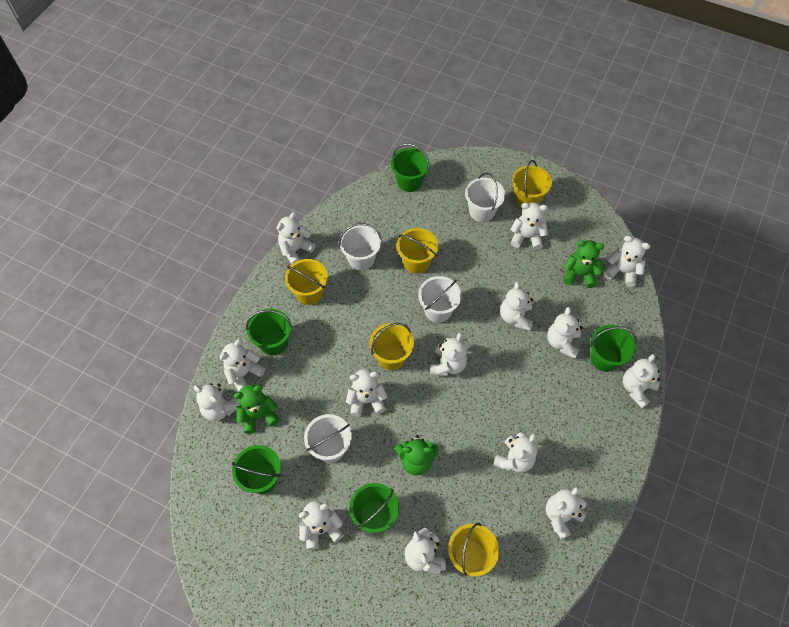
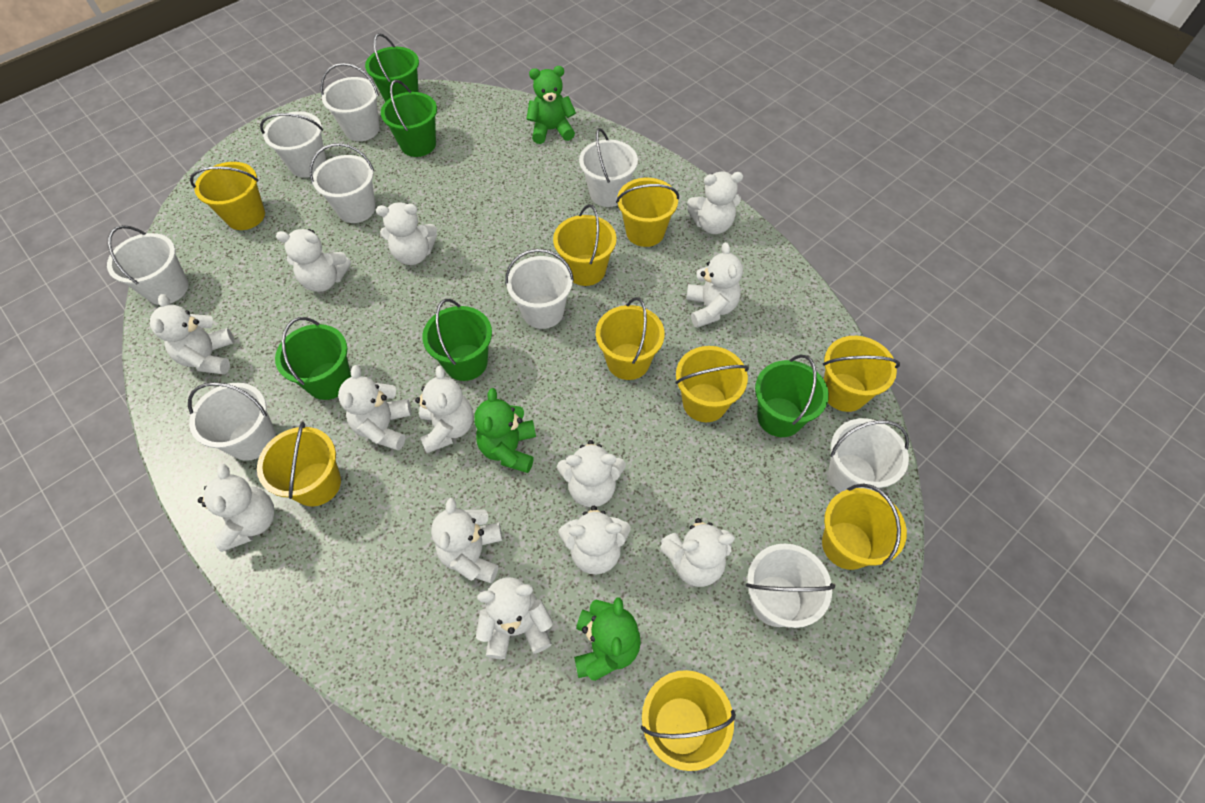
white bucket: 4 -> 9
white teddy bear: 14 -> 13
yellow bucket: 5 -> 9

